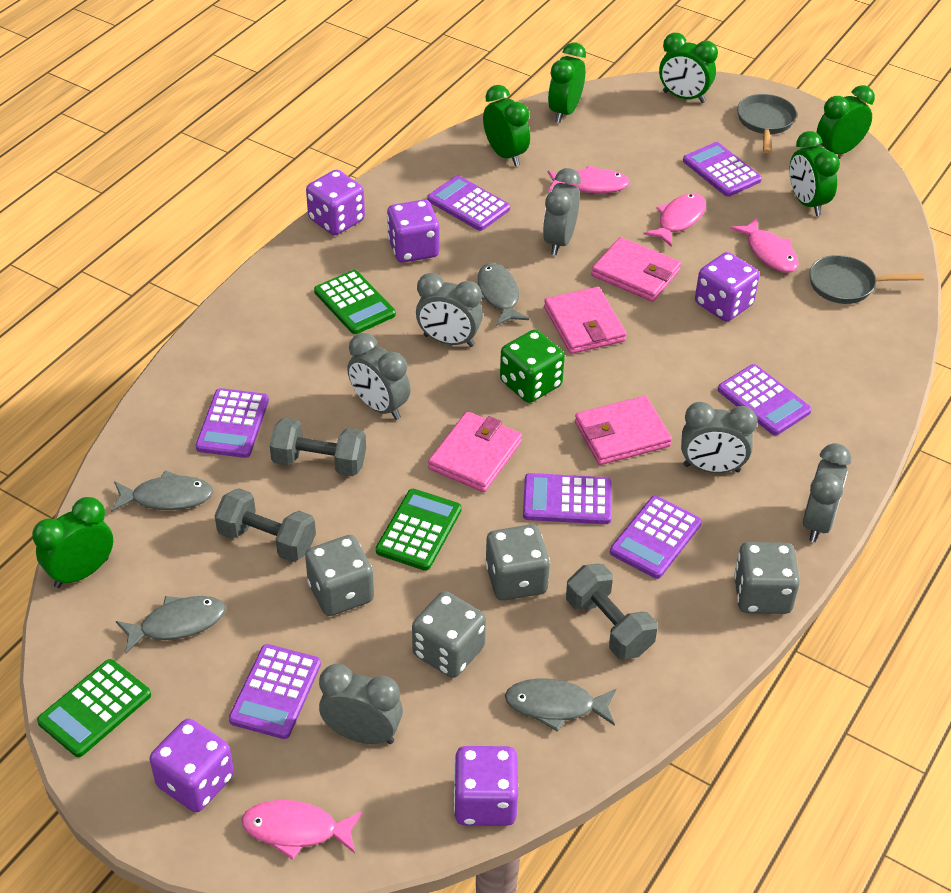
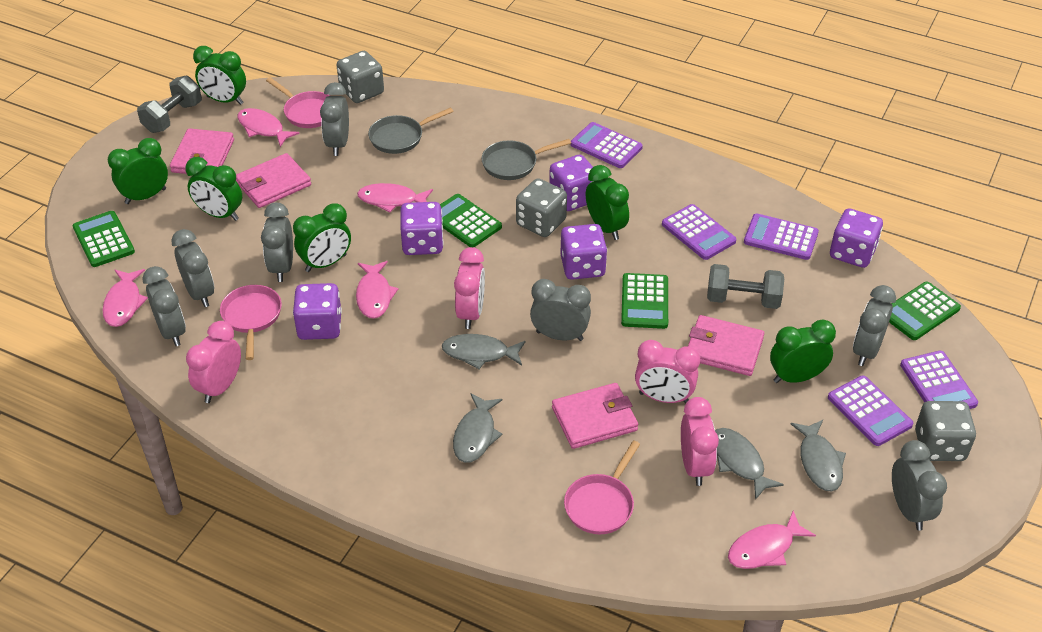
green calculator: 3 -> 4
green dice: 1 -> 0
grey clock: 6 -> 7
grey dice: 4 -> 3
grey dumbbell: 3 -> 2
pink clock: 0 -> 4
pink fish: 4 -> 5
pink pan: 0 -> 3
purple calculator: 7 -> 5

